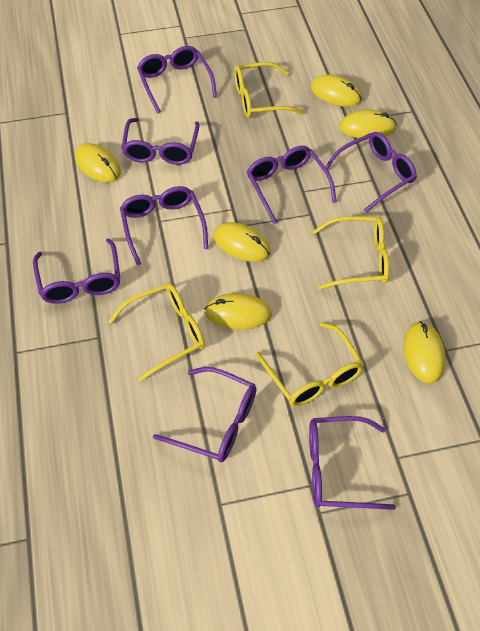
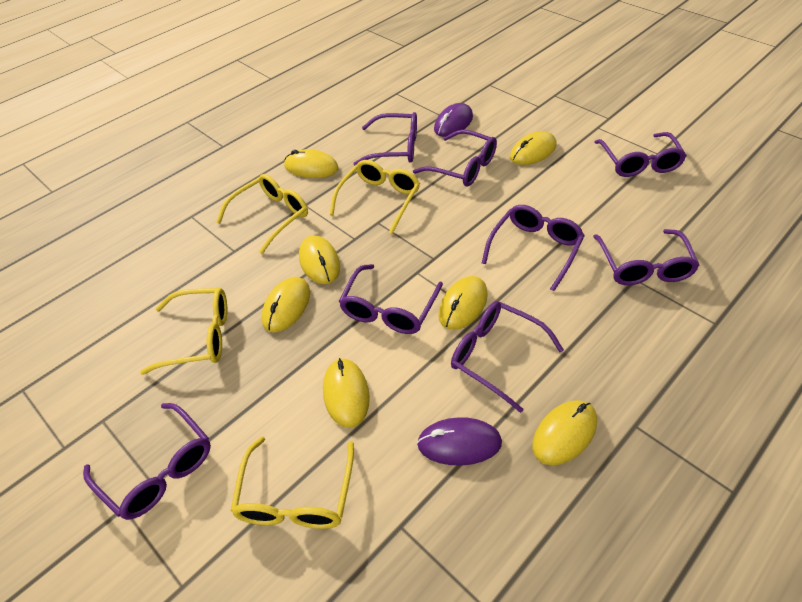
purple mouse: 0 -> 2
yellow mouse: 6 -> 7

